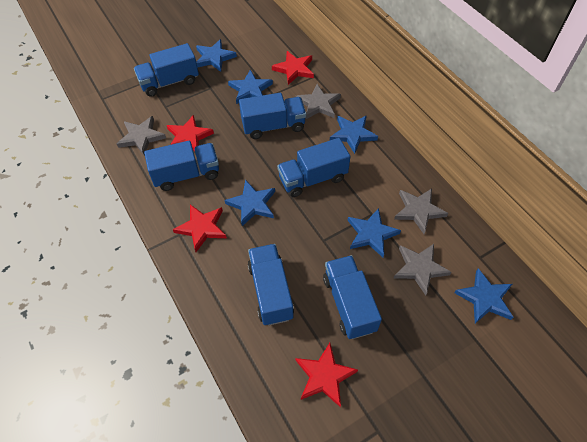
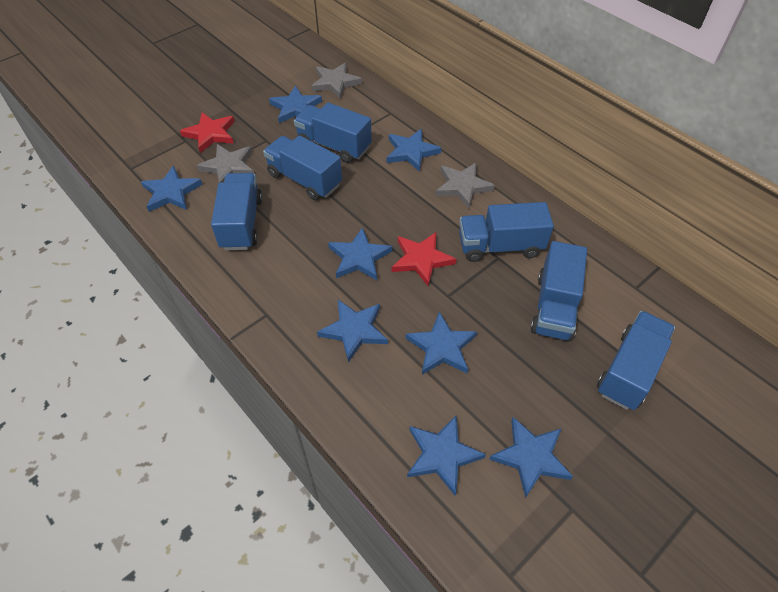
blue star: 6 -> 8
grey star: 4 -> 3
red star: 4 -> 2

